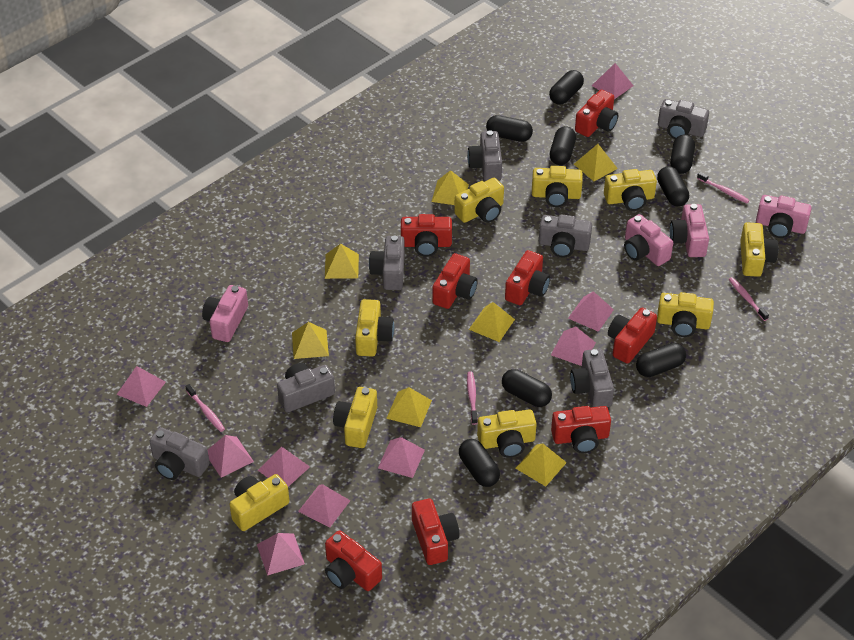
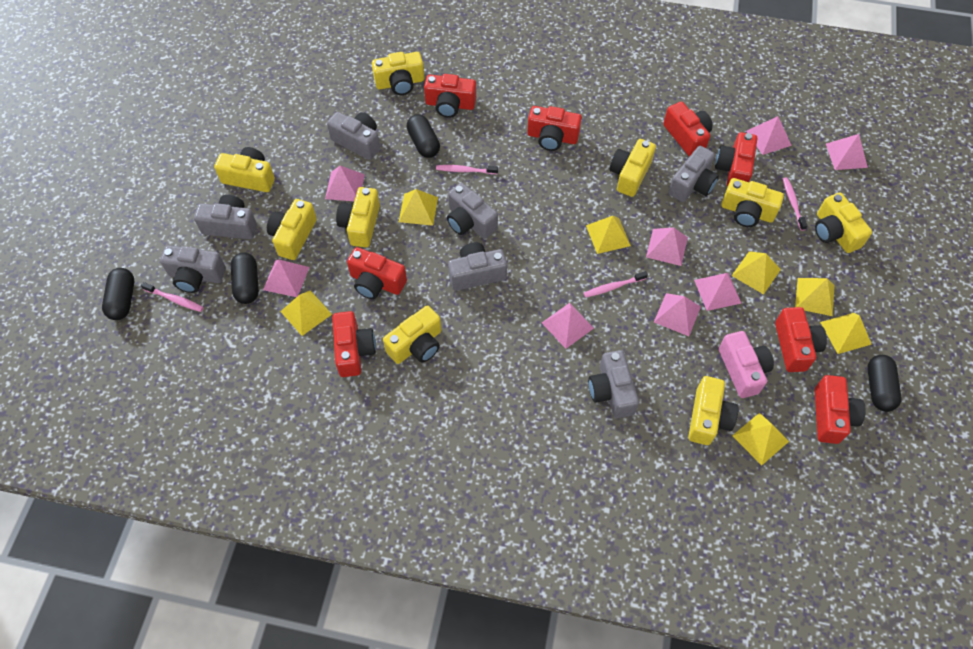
black capsule: 8 -> 4
pink camera: 4 -> 1
pink pyramid: 9 -> 8

